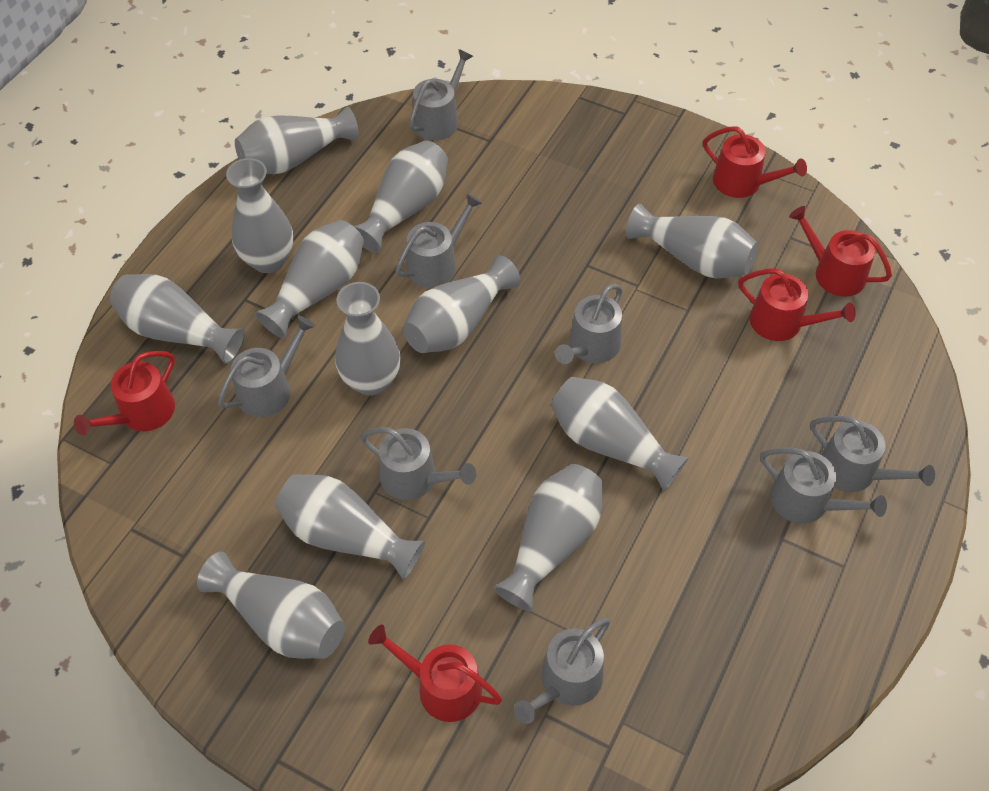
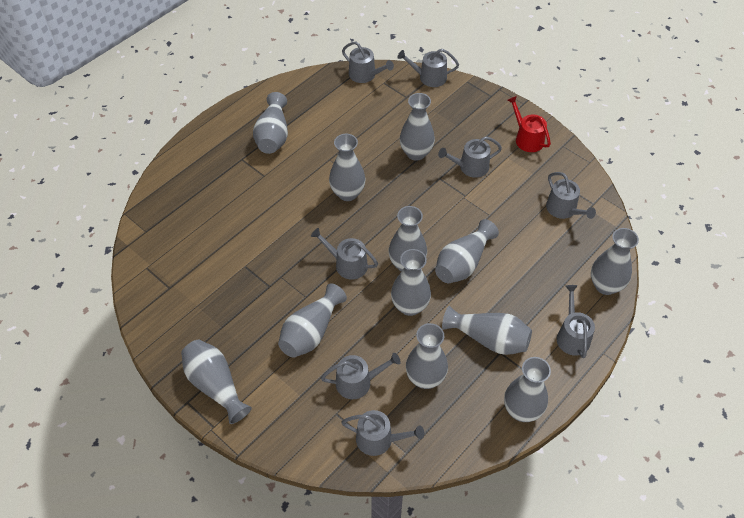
red watering can: 5 -> 1

